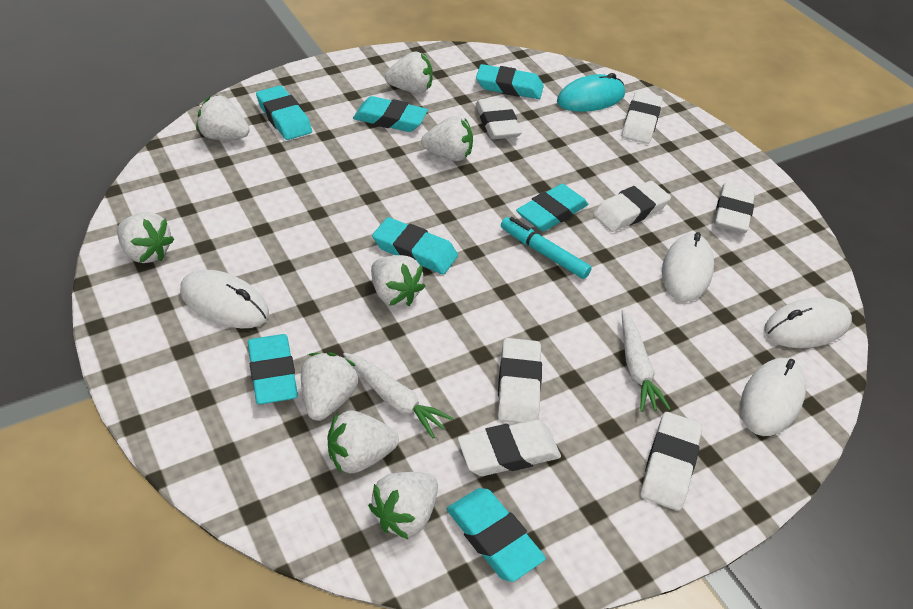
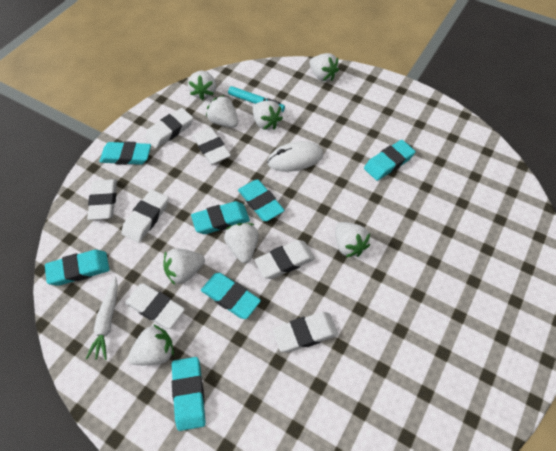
turquoise mouse: 1 -> 0
white carrot: 2 -> 1
white mouse: 4 -> 1

